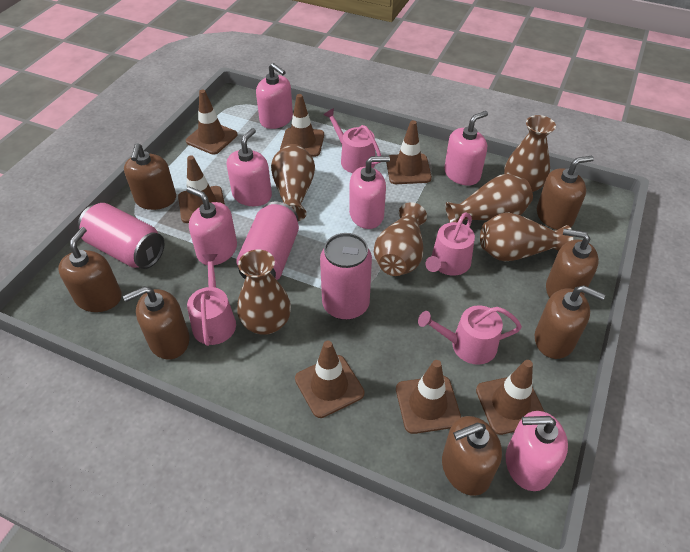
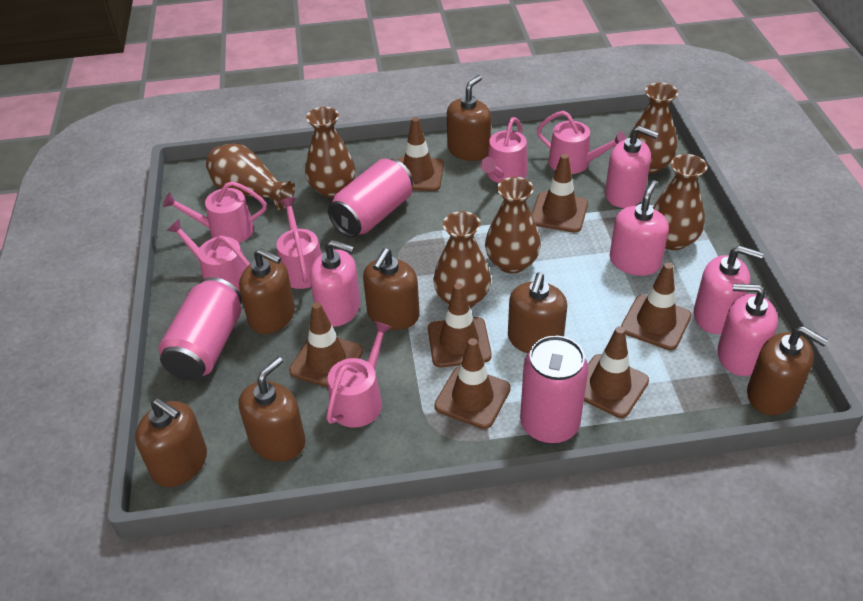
pink soap dispenser: 6 -> 5
pink watering can: 4 -> 6

